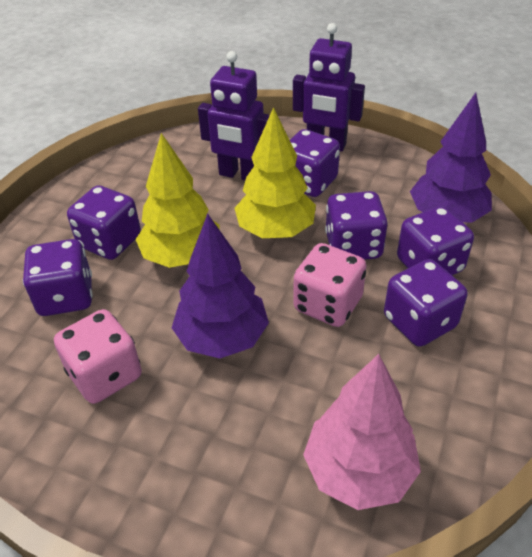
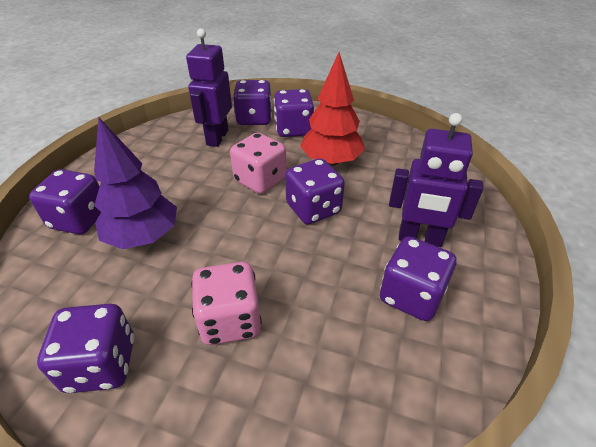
pink tree: 1 -> 0
purple tree: 2 -> 1
red tree: 0 -> 1
yellow tree: 2 -> 0

